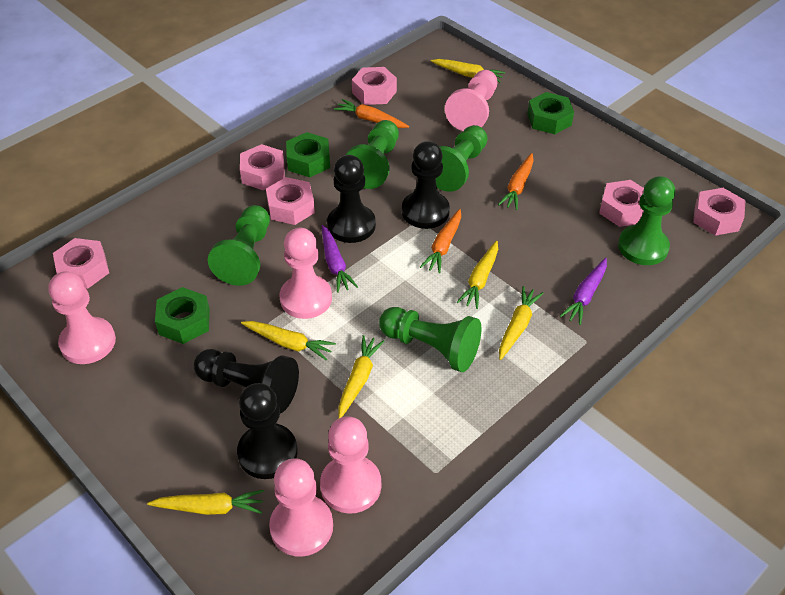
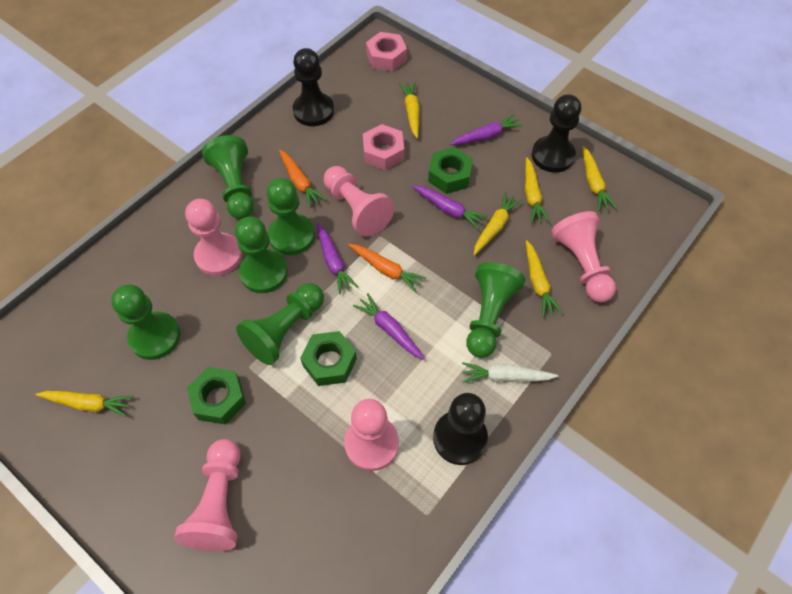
black pawn: 4 -> 3
green pawn: 5 -> 6
orange carrot: 3 -> 2
pink nut: 6 -> 2
purple carrot: 2 -> 4
white carrot: 0 -> 1

